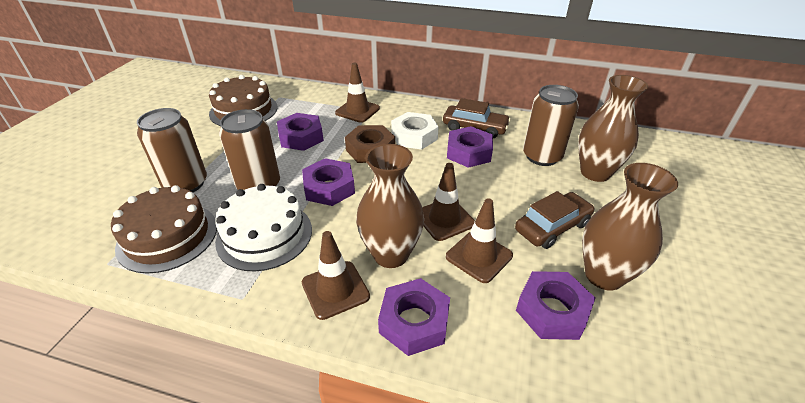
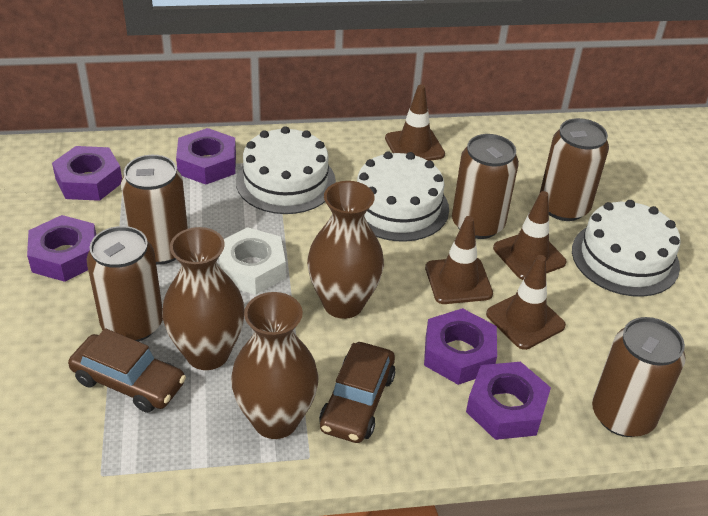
brown cake: 2 -> 0
brown can: 3 -> 5
brown nut: 1 -> 0
white cake: 1 -> 3

